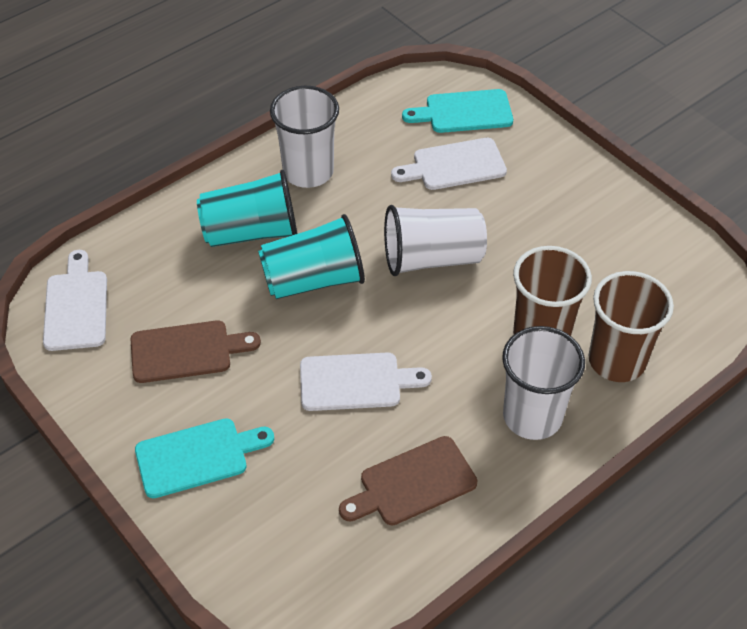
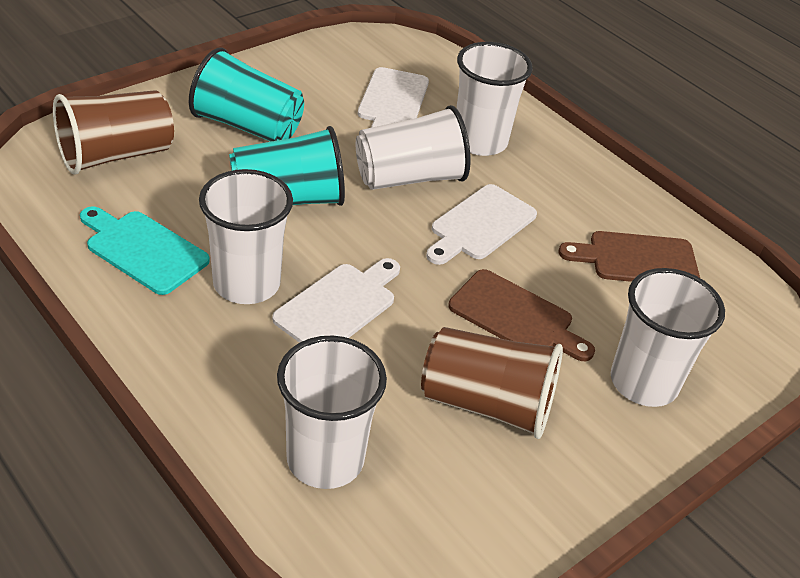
turquoise cutting board: 2 -> 1
white cup: 3 -> 5

